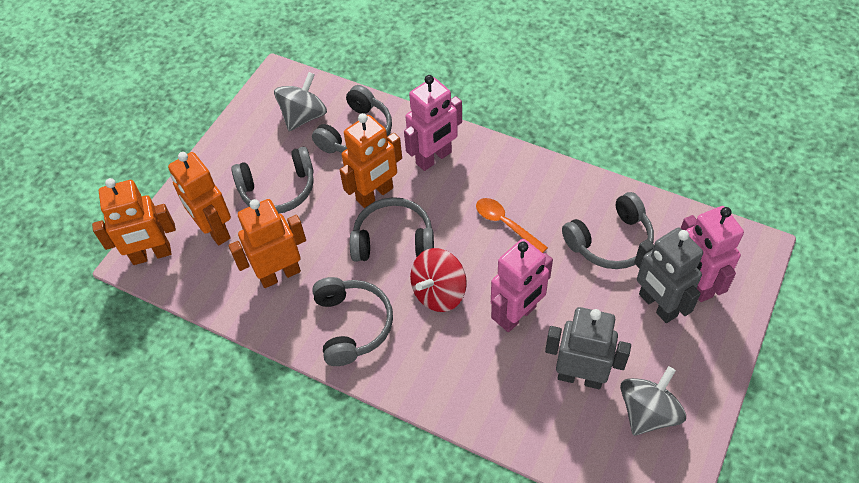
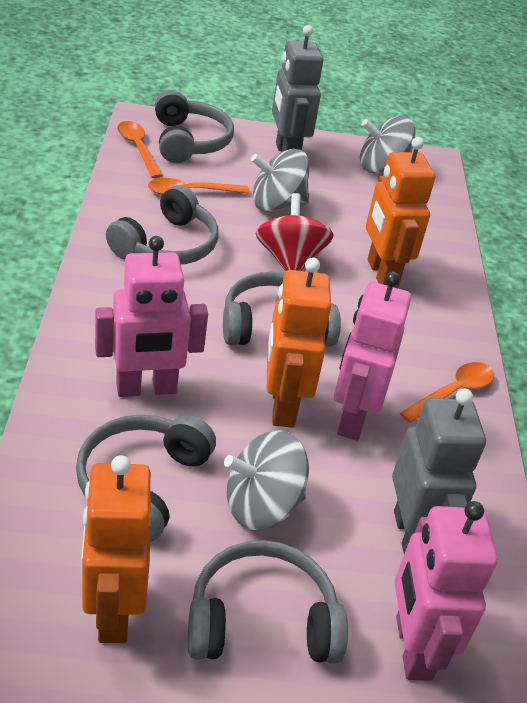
grey spinning top: 2 -> 3
orange robot: 4 -> 3
orange spoon: 1 -> 3

